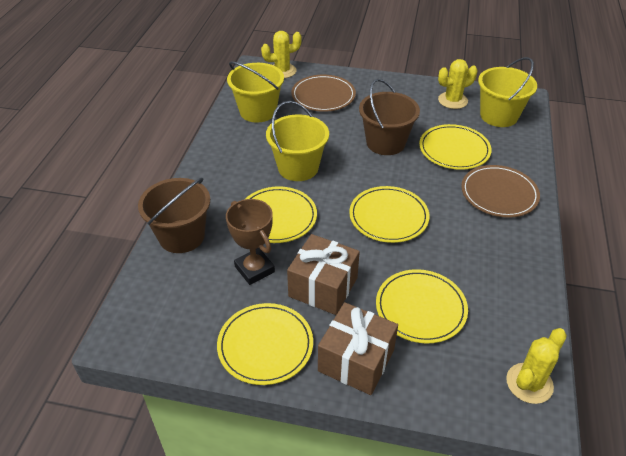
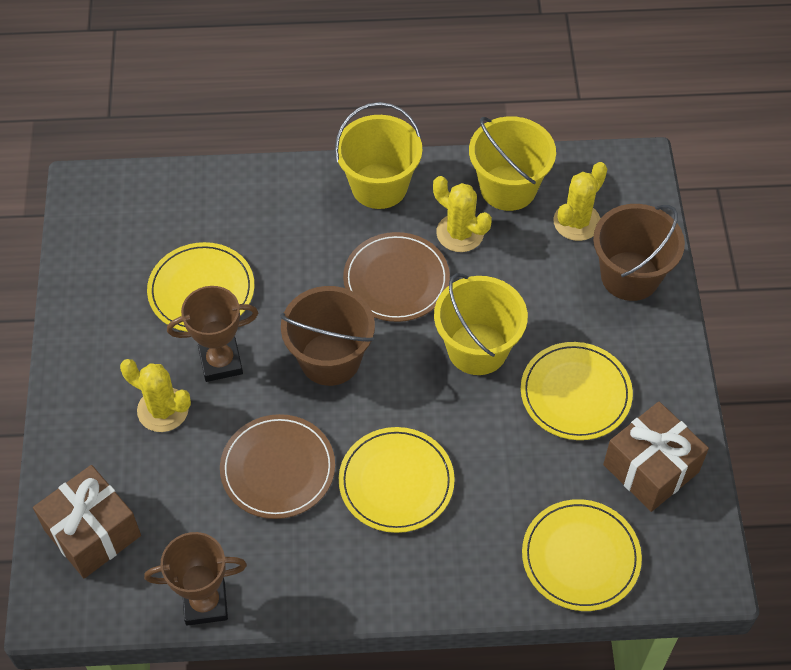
brown trophy: 1 -> 2
yellow plate: 5 -> 4

